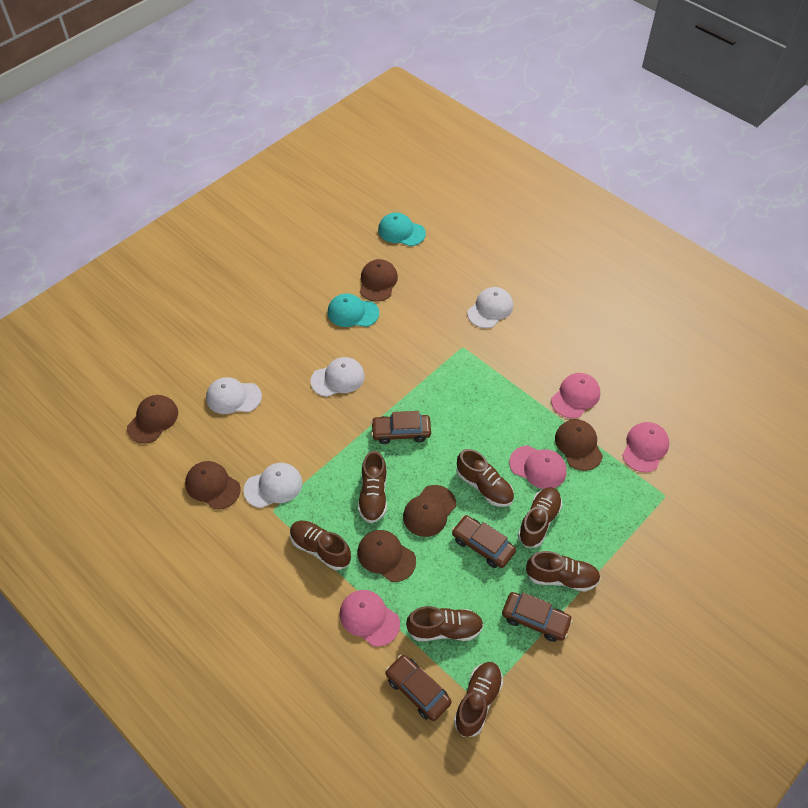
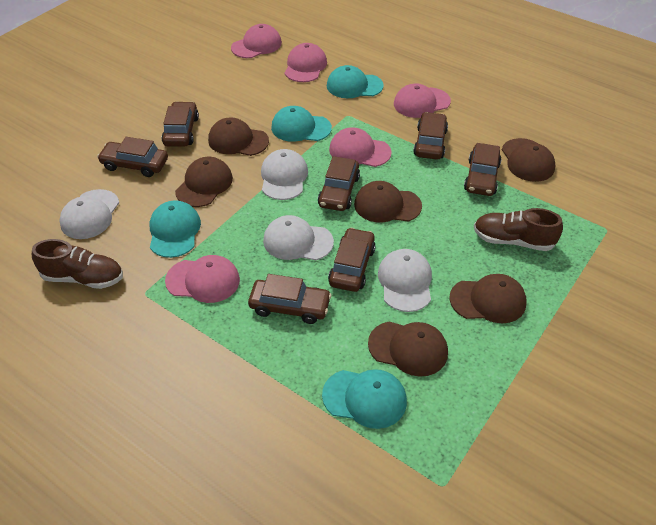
brown car: 4 -> 7
brown shoe: 7 -> 2
pink cap: 4 -> 5
turquoise cap: 2 -> 4

